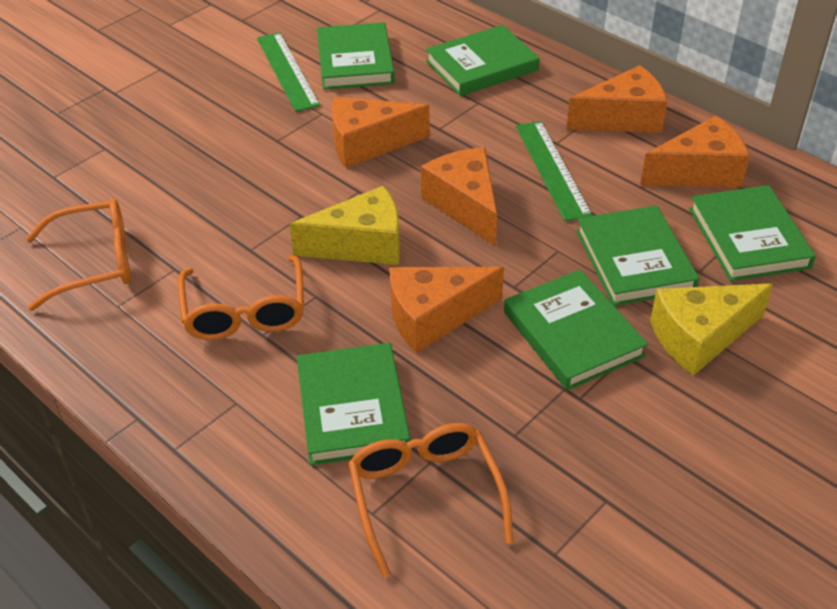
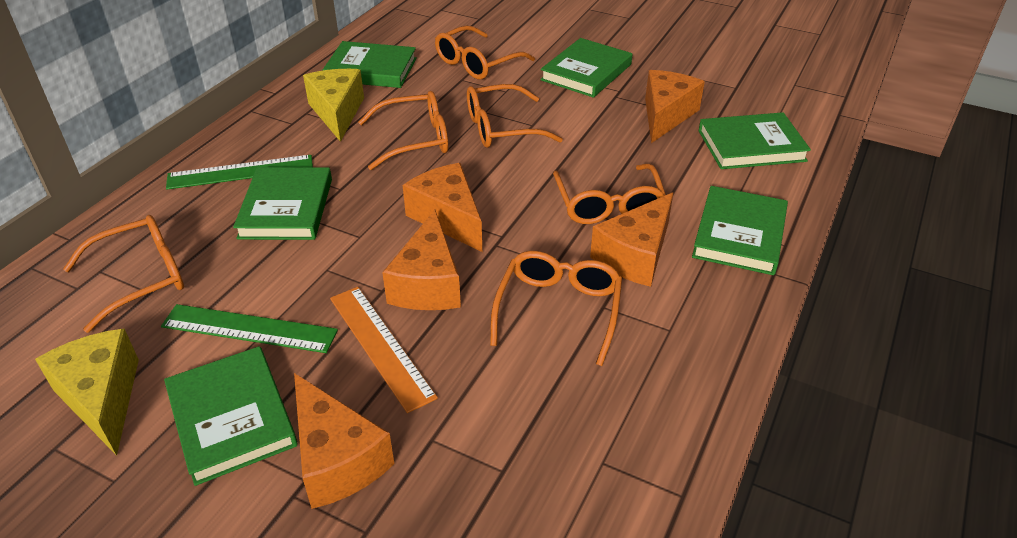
orange glasses: 3 -> 6
orange ruler: 0 -> 1

